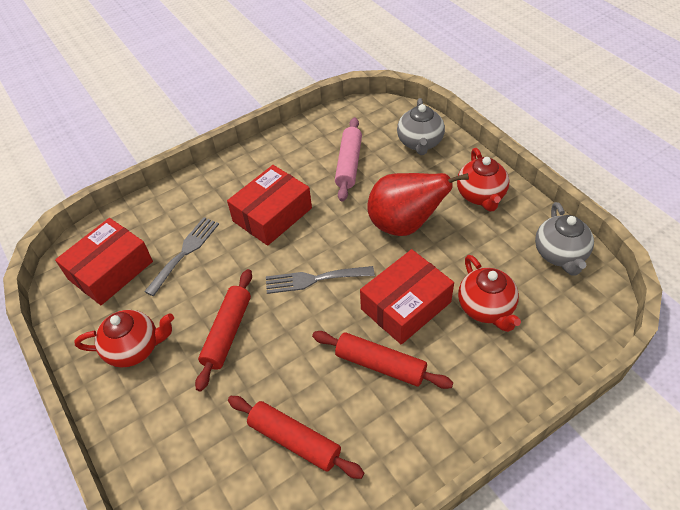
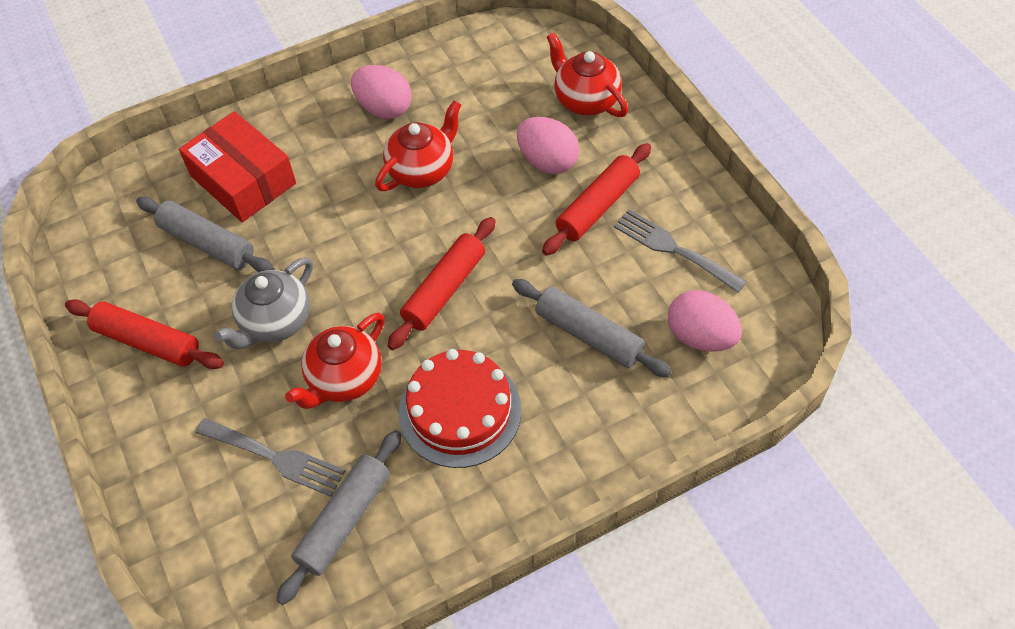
grey rolling pin: 0 -> 3
grey teapot: 2 -> 1
pink egg: 0 -> 3
pink rolling pin: 1 -> 0
red box: 3 -> 1
red cake: 0 -> 1
red pear: 1 -> 0

